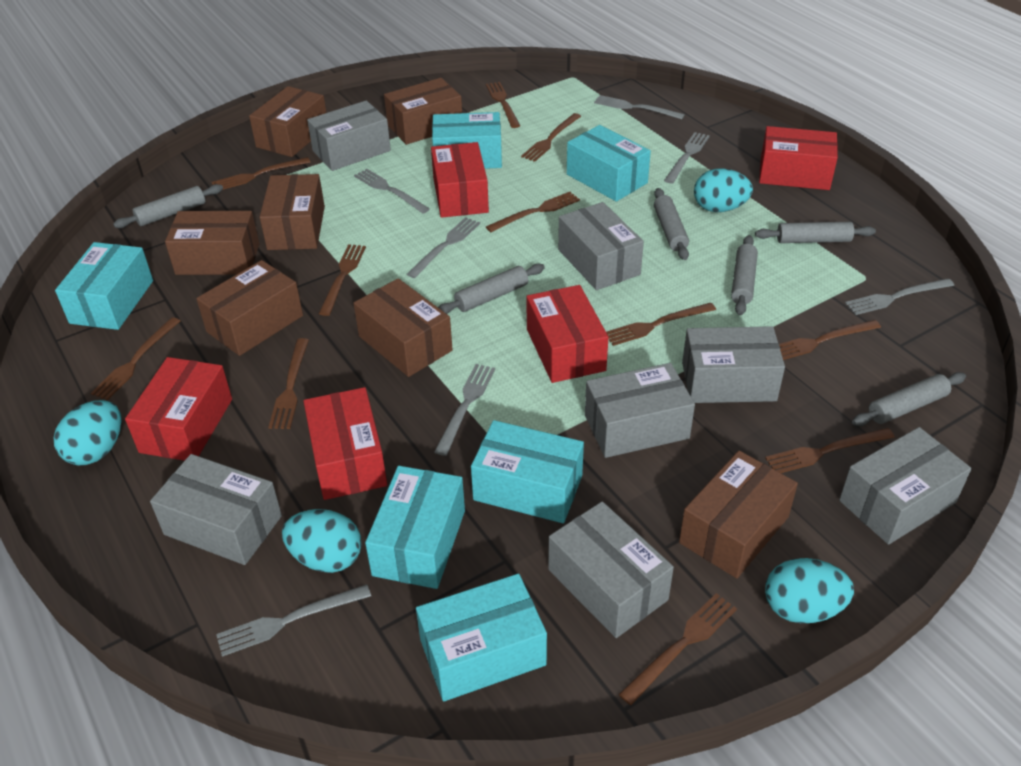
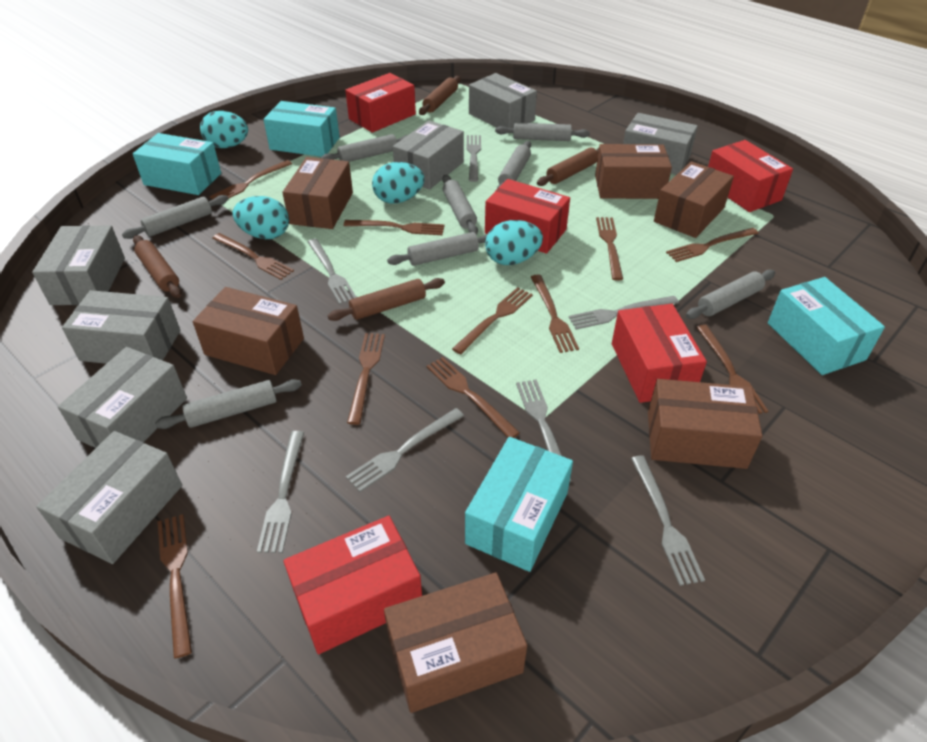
brown box: 7 -> 6
brown rolling pin: 0 -> 4
grey rolling pin: 6 -> 8
turquoise box: 6 -> 4

